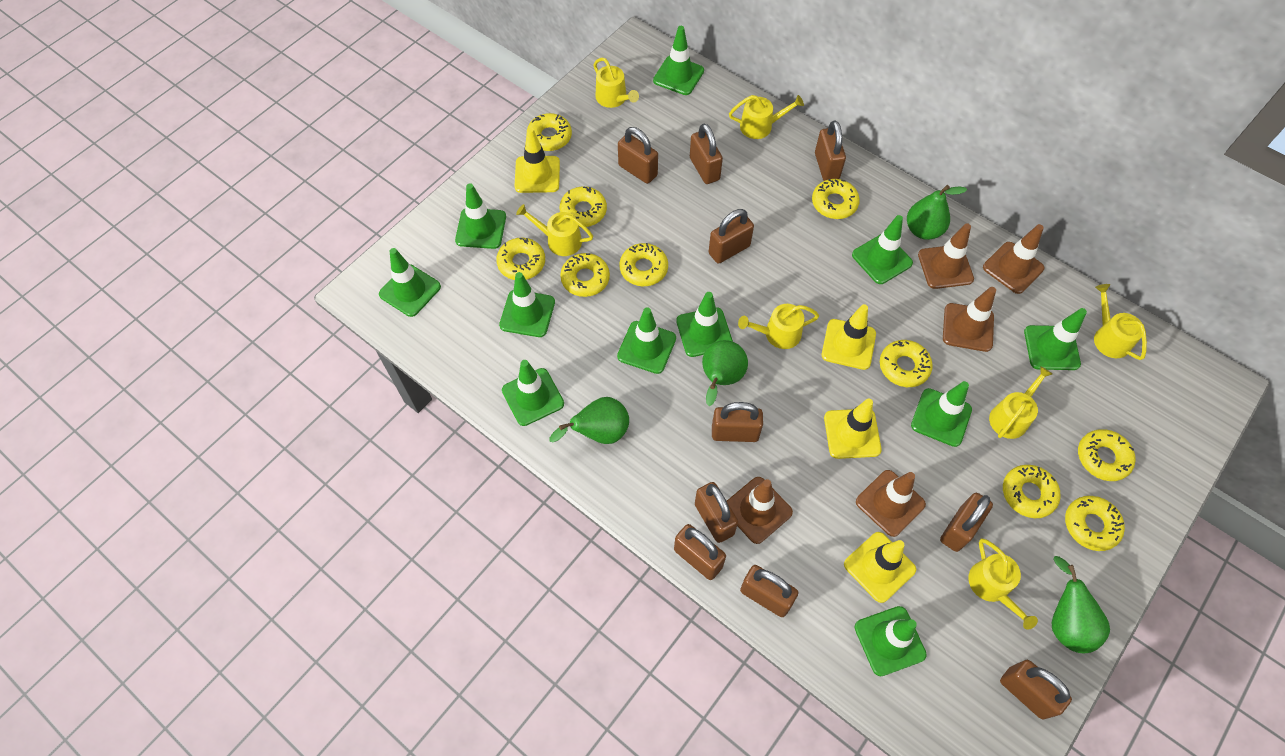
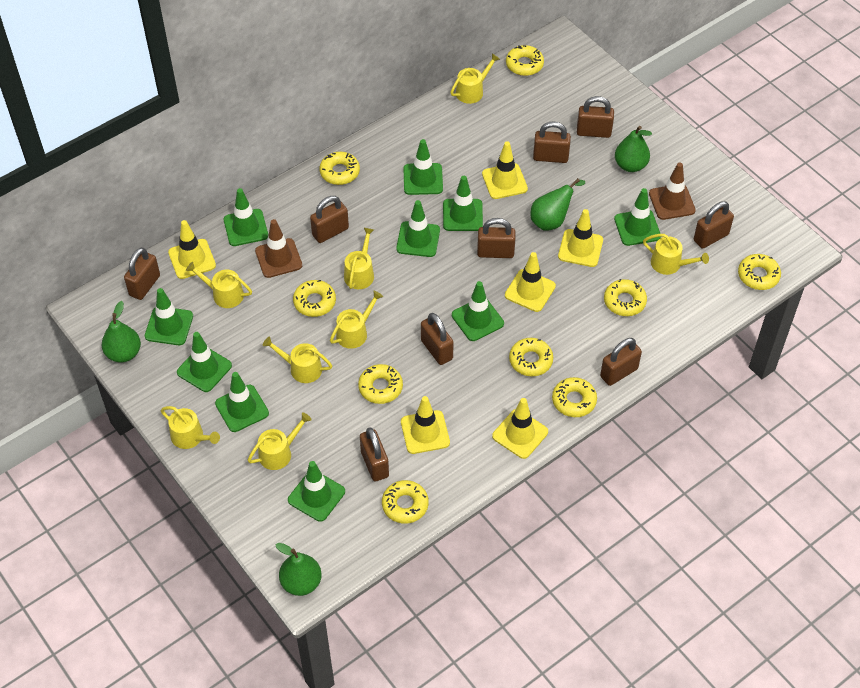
brown padlock: 10 -> 9
brown traffic cone: 5 -> 2
green traffic cone: 11 -> 10
yellow donut: 10 -> 9
yellow traffic cone: 4 -> 6
yellow watering can: 7 -> 8

